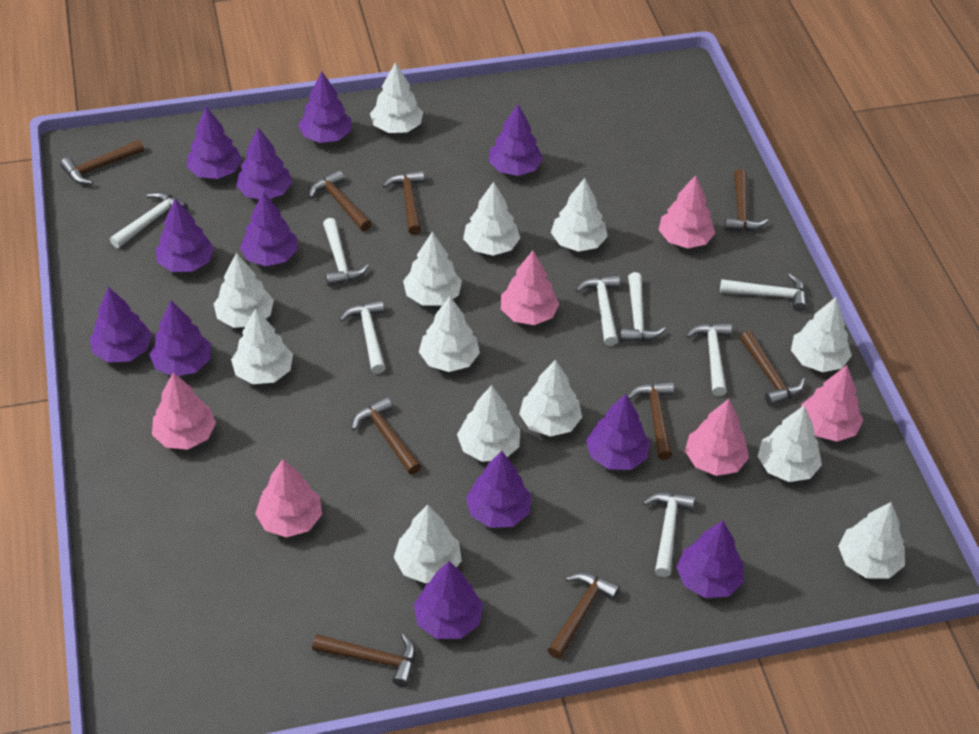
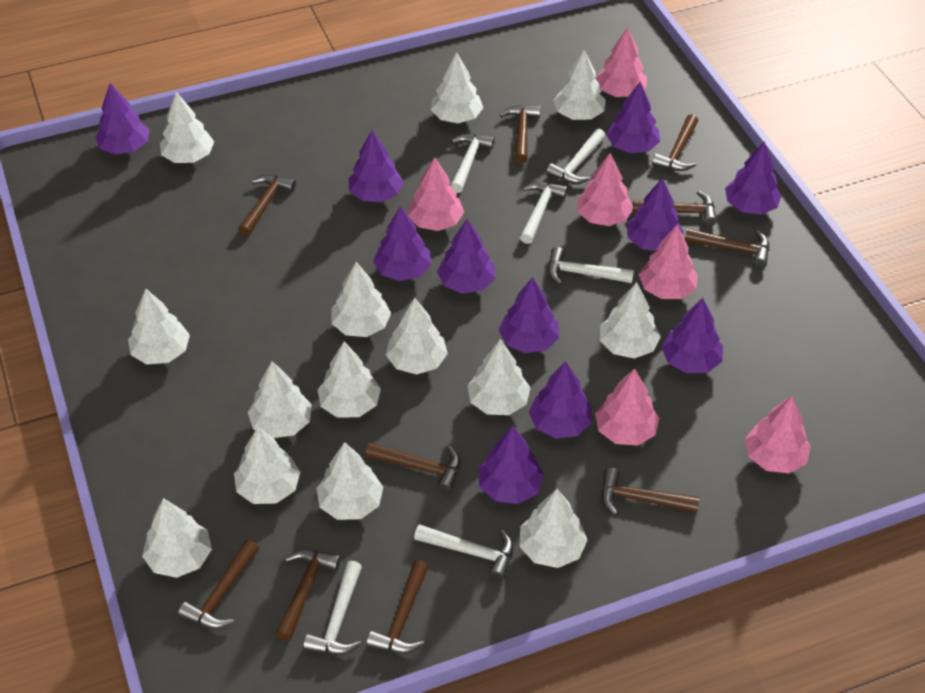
brown hammer: 9 -> 10
purple tree: 12 -> 11
white hammer: 8 -> 6
white tree: 13 -> 14

